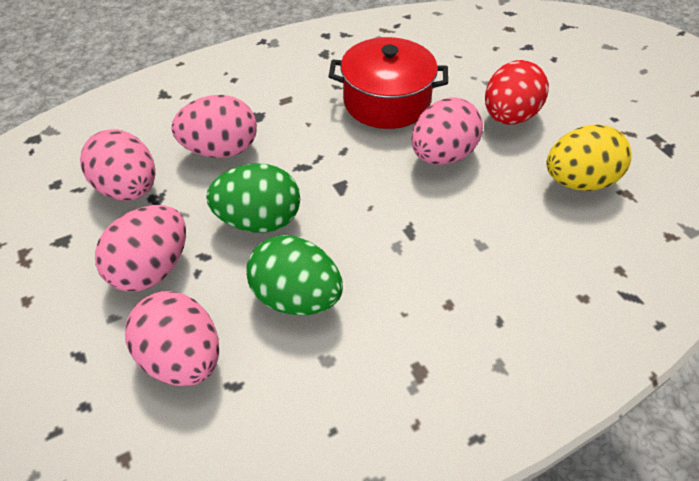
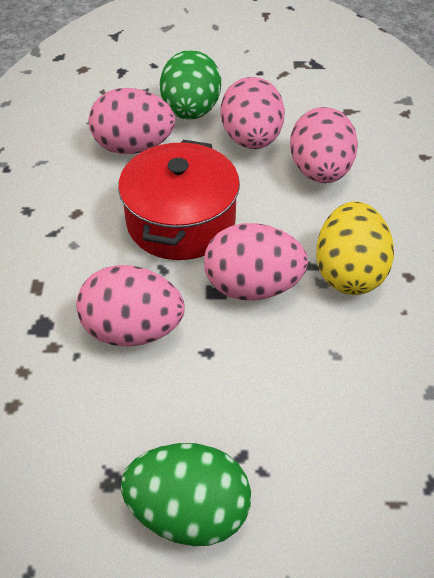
red egg: 1 -> 0

